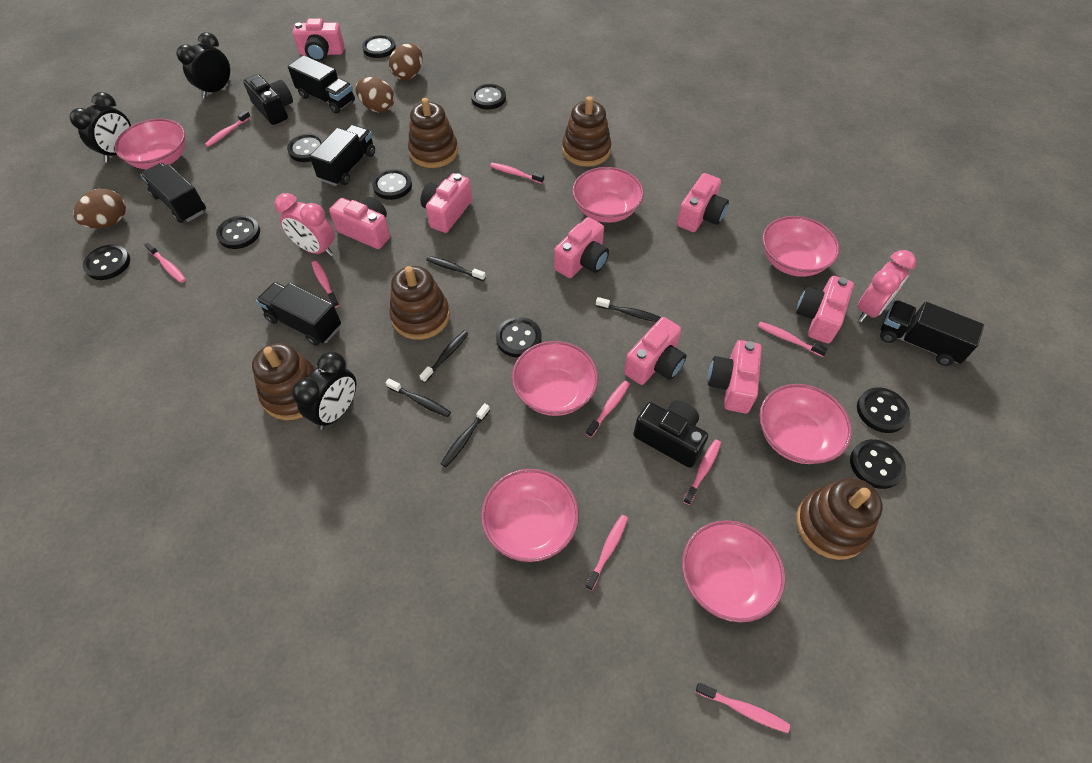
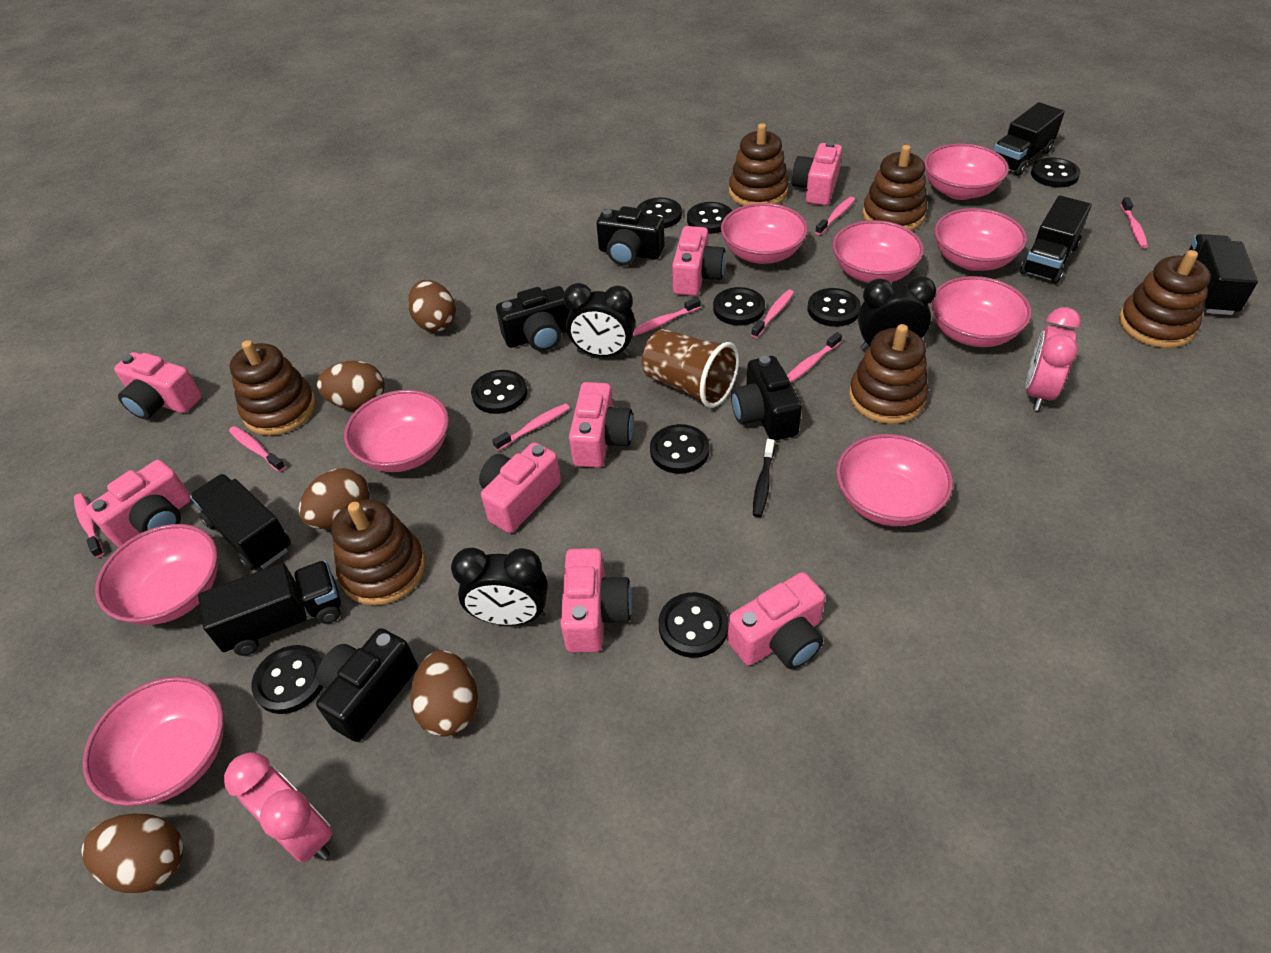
black camera: 2 -> 4
black toothbrush: 5 -> 1
brown cup: 0 -> 1
brown egg: 3 -> 5
brown stacking toy: 5 -> 6
pink bowl: 7 -> 9
pink toothbrush: 9 -> 8

